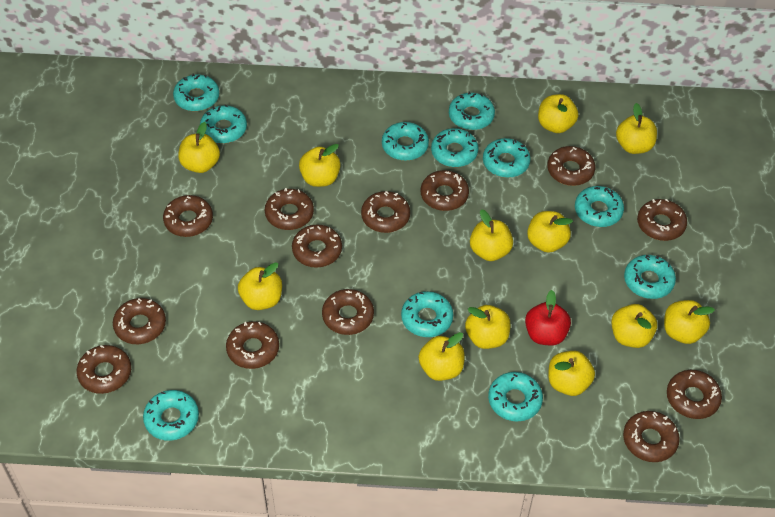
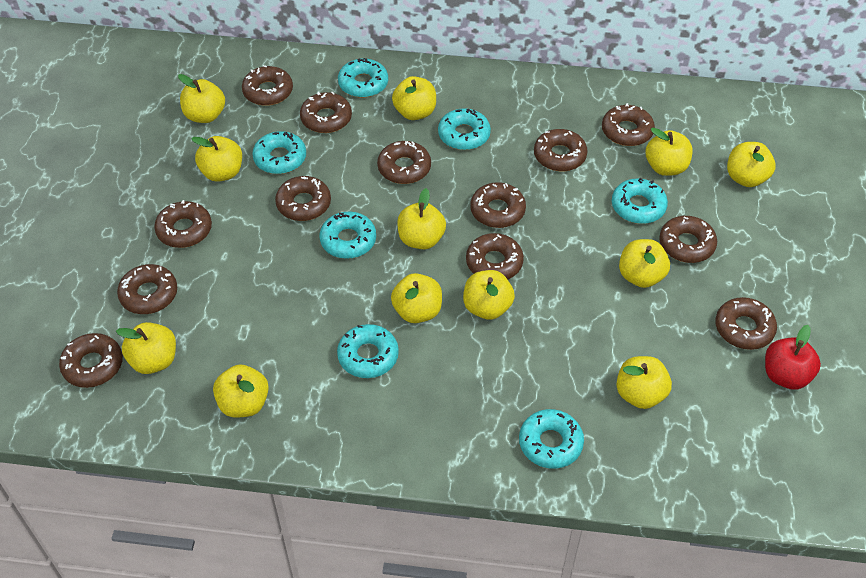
turquoise donut: 11 -> 7

